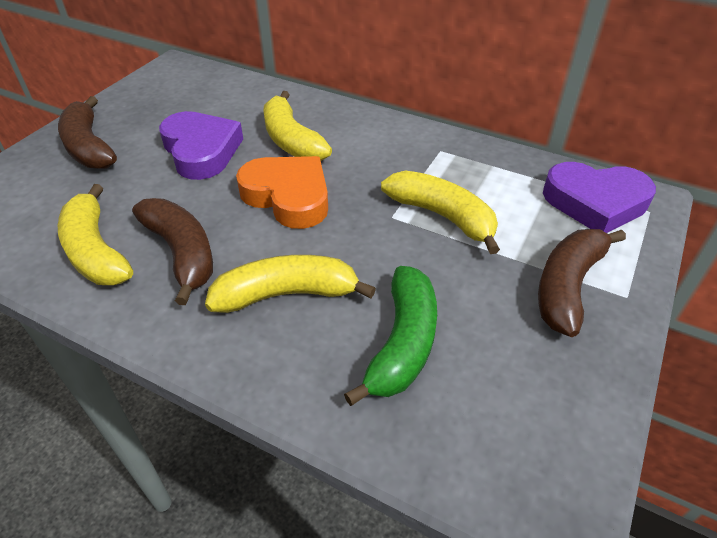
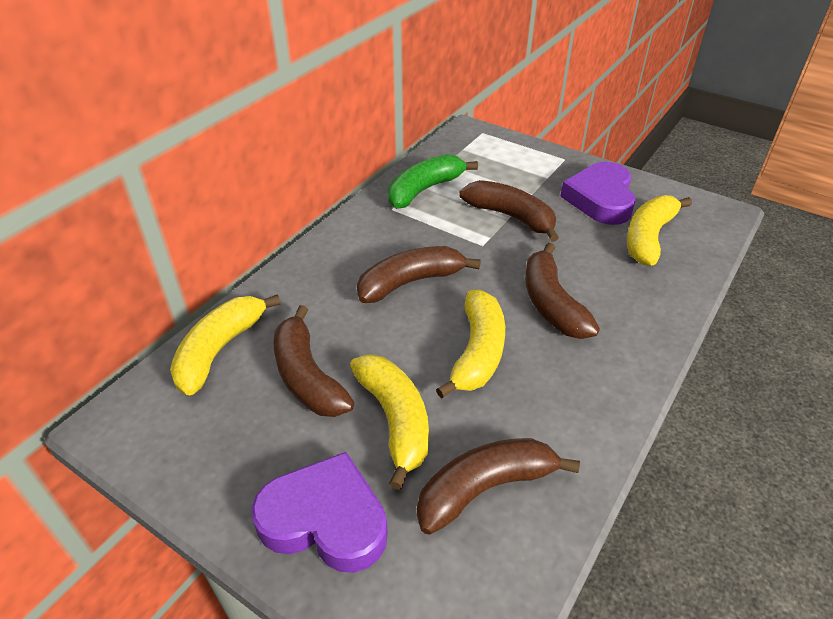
brown banana: 3 -> 5
orange heart: 1 -> 0

